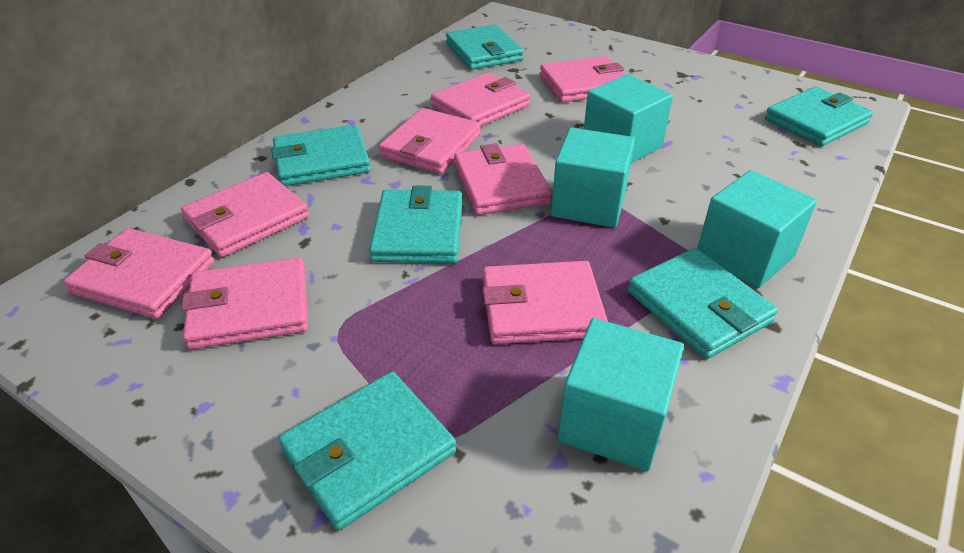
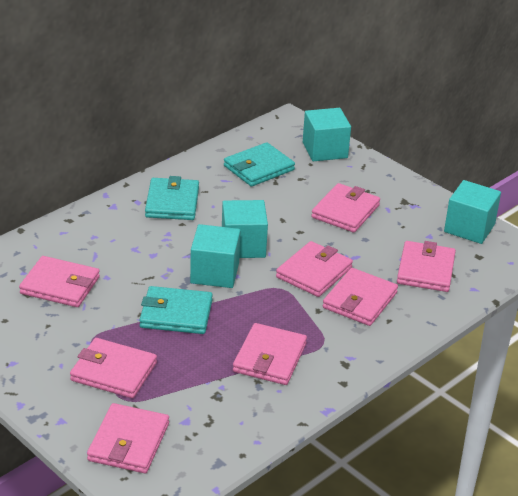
turquoise wallet: 6 -> 3

